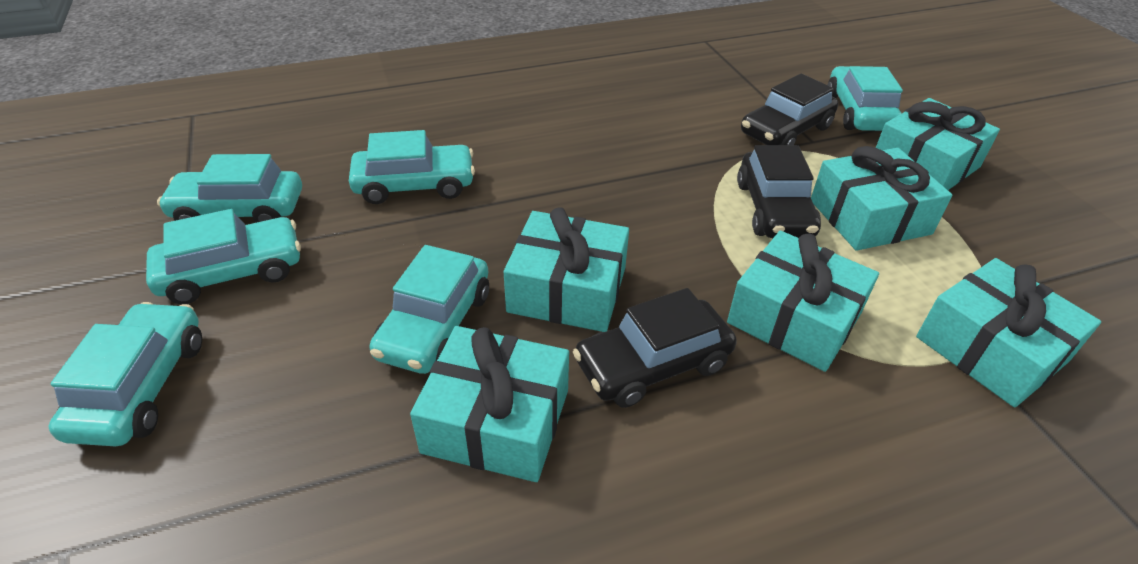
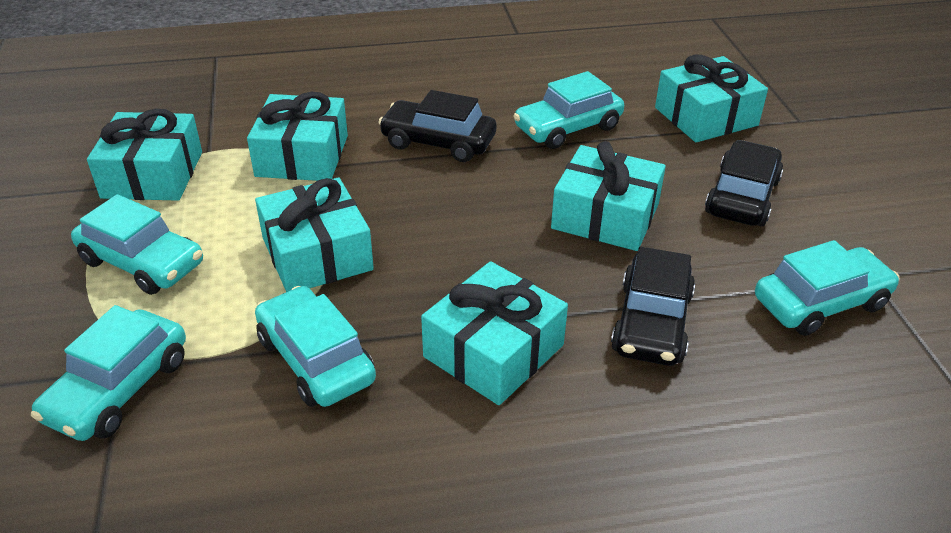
turquoise car: 6 -> 5

